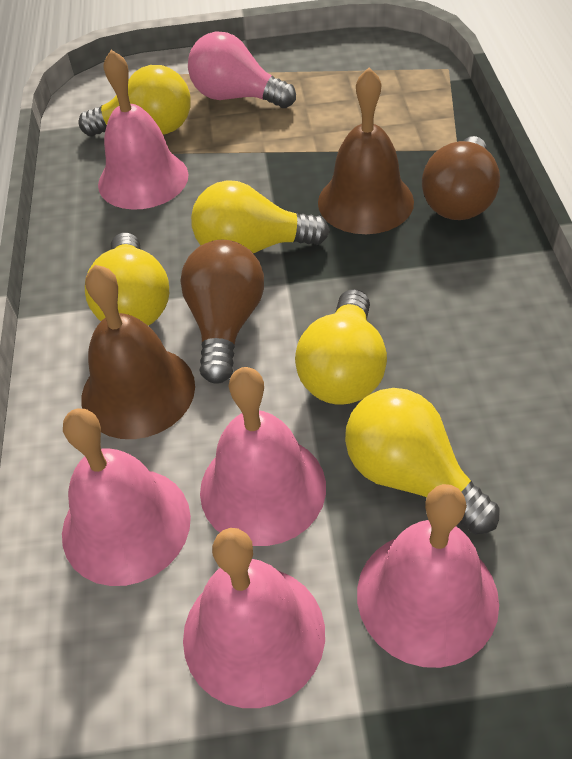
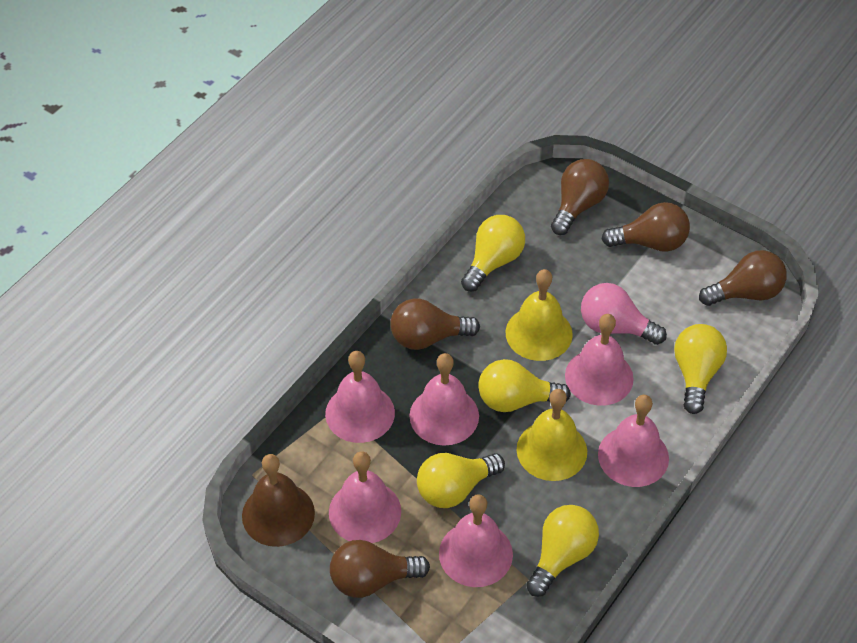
brown bell: 2 -> 1
brown light bulb: 2 -> 5
pink bell: 5 -> 6
yellow bell: 0 -> 2

